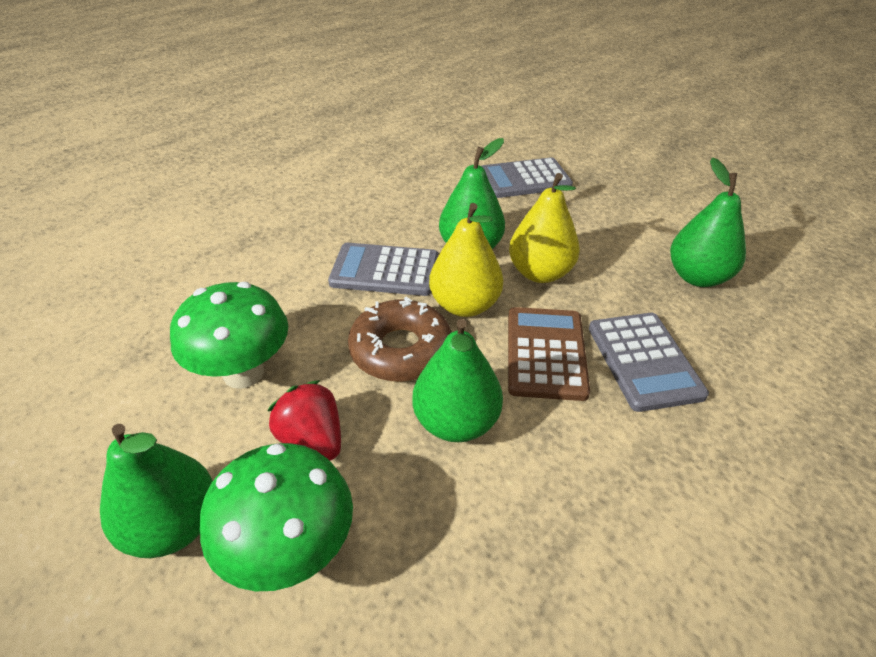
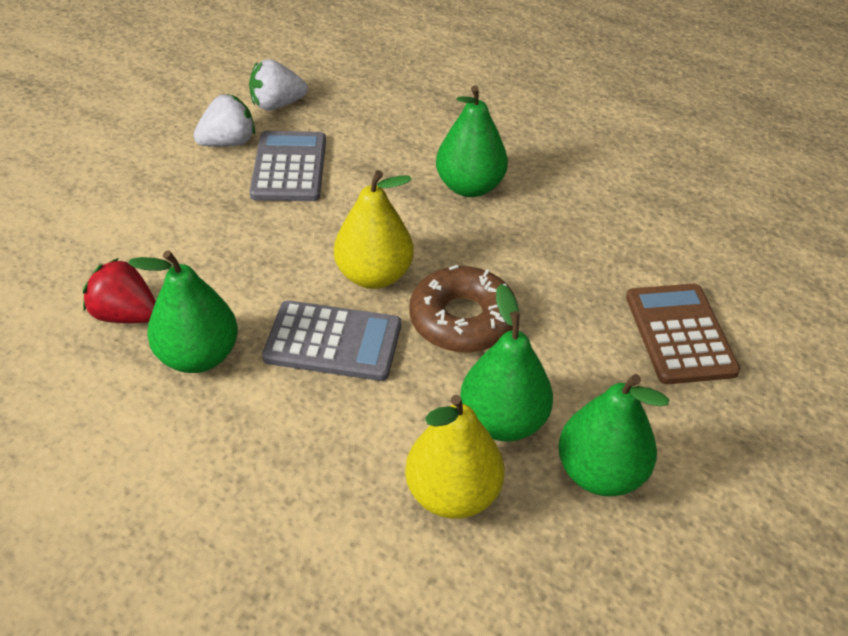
green mushroom: 2 -> 0
grey calculator: 3 -> 2
white strawberry: 0 -> 2

